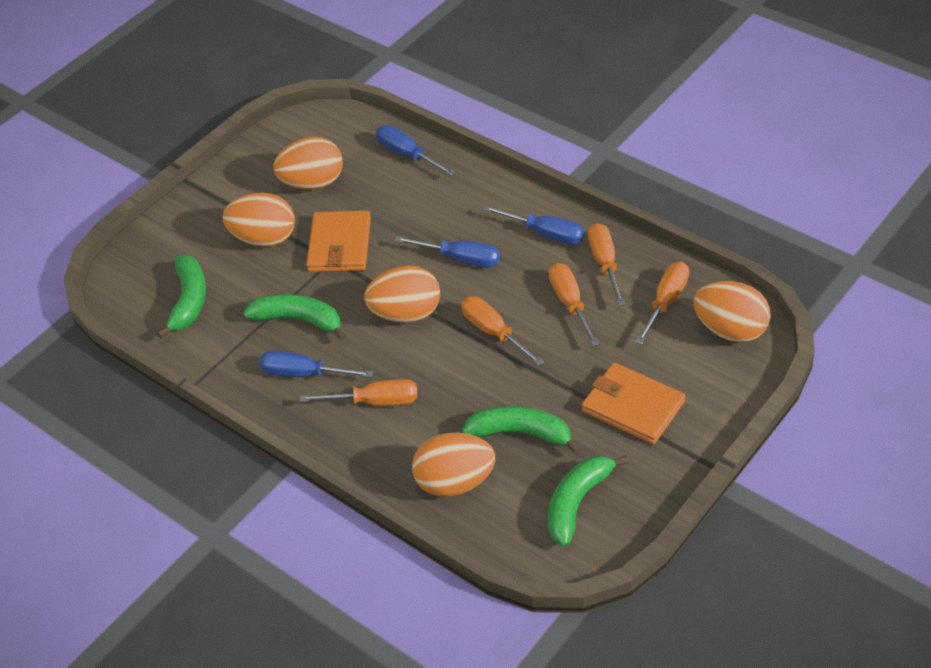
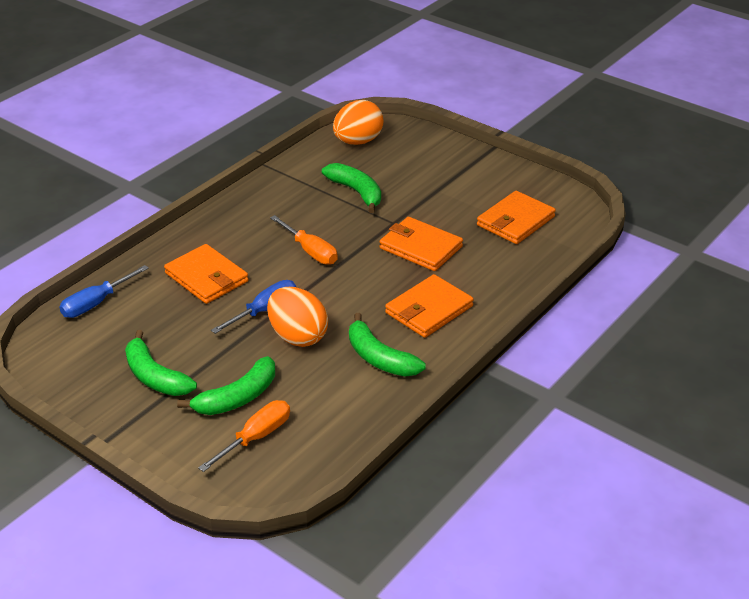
blue screwdriver: 4 -> 2
orange egg: 5 -> 2
orange screwdriver: 5 -> 2
orange wallet: 2 -> 4

